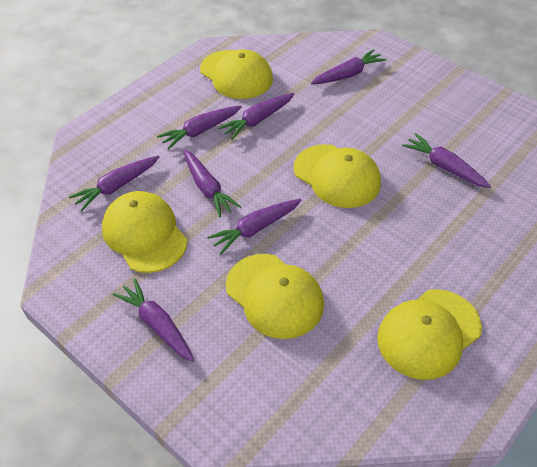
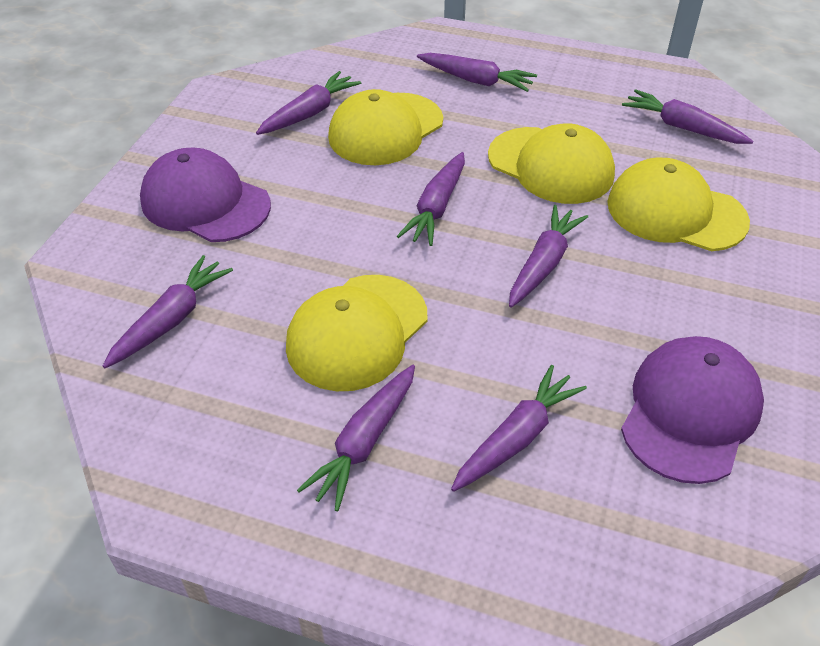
purple cap: 0 -> 2
yellow cap: 5 -> 4

